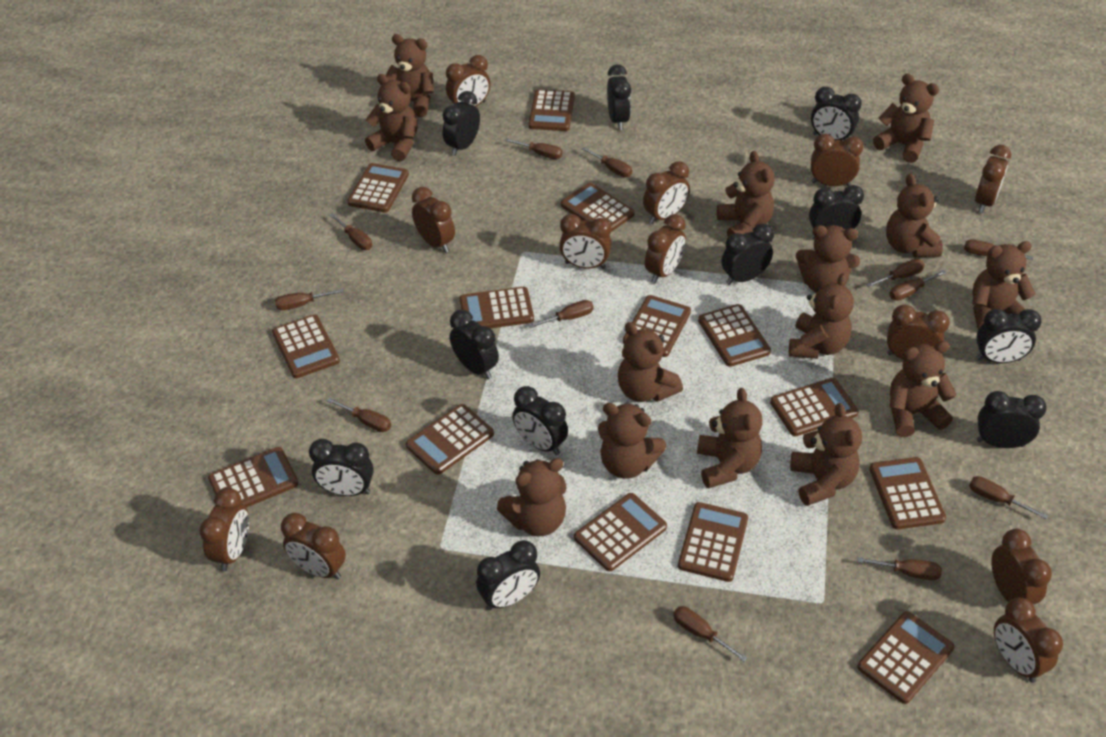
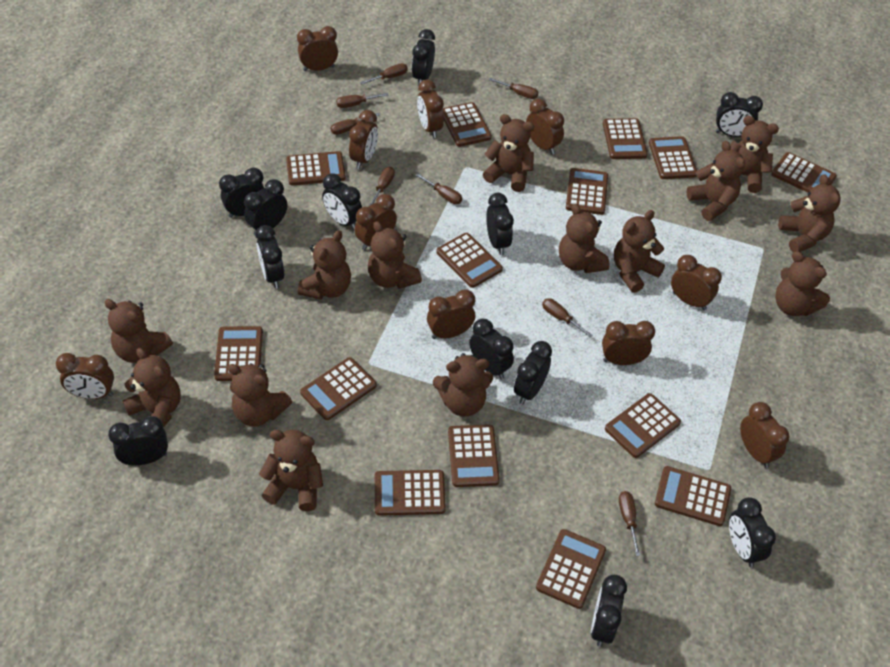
black clock: 11 -> 12
brown clock: 12 -> 10
brown screwdriver: 12 -> 8

